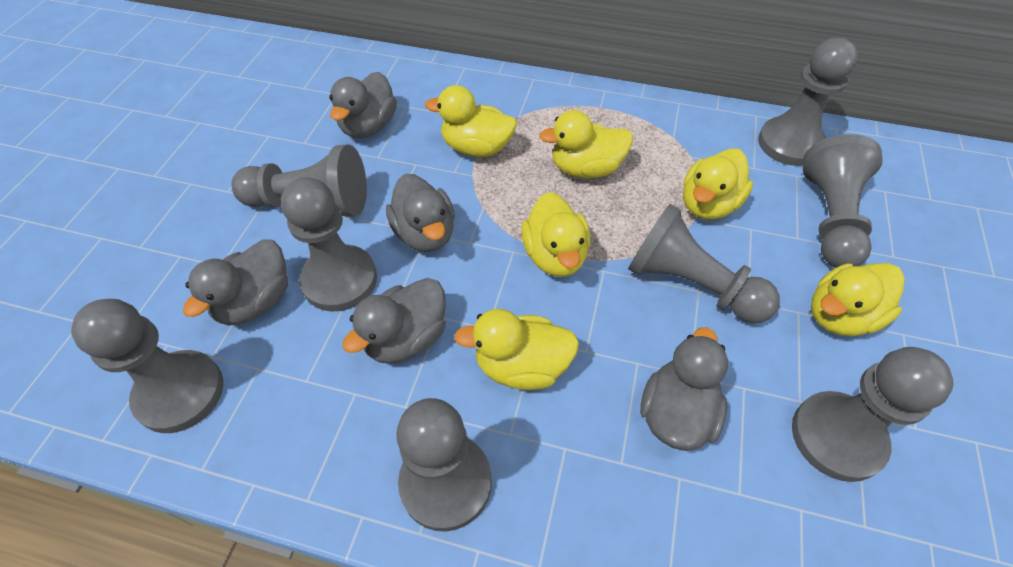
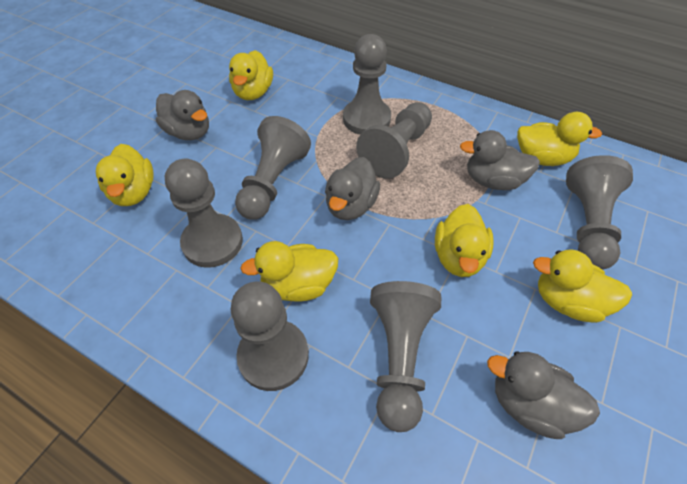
grey duck: 5 -> 4
grey pawn: 8 -> 7

